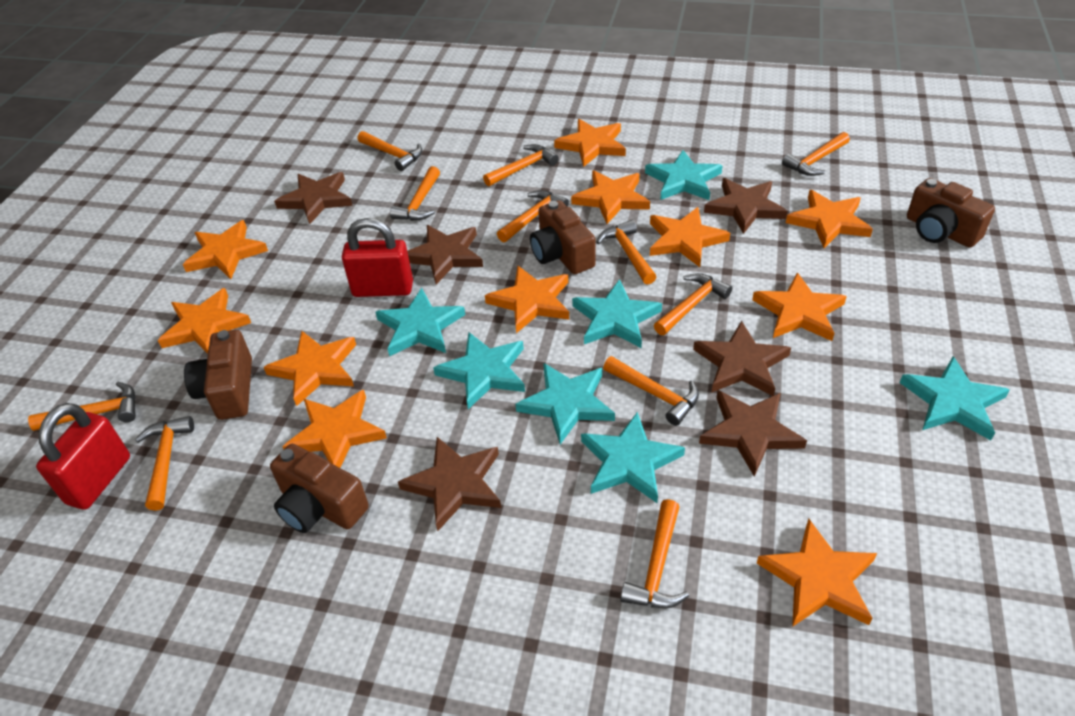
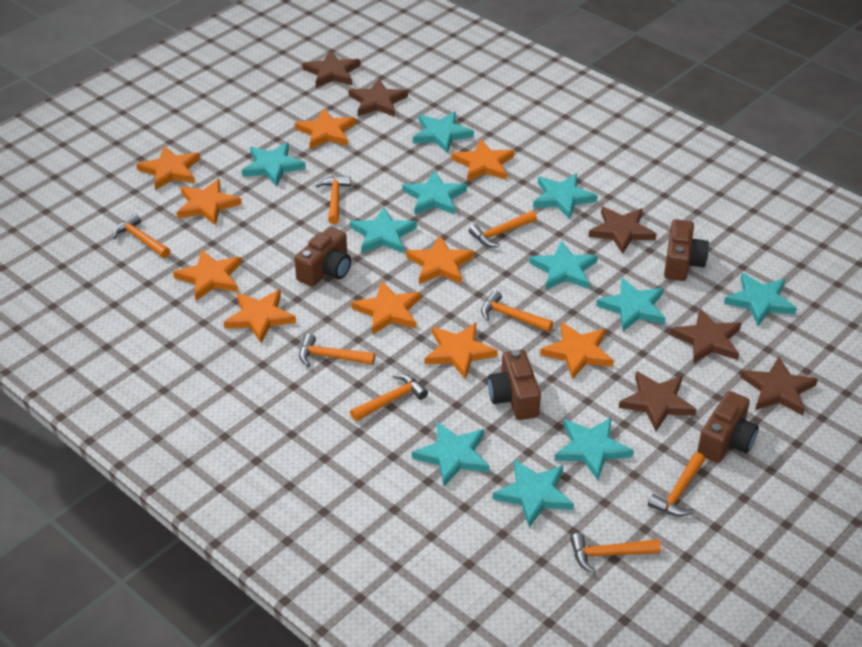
orange hammer: 11 -> 8
orange star: 11 -> 10
red padlock: 2 -> 0
turquoise star: 7 -> 11

